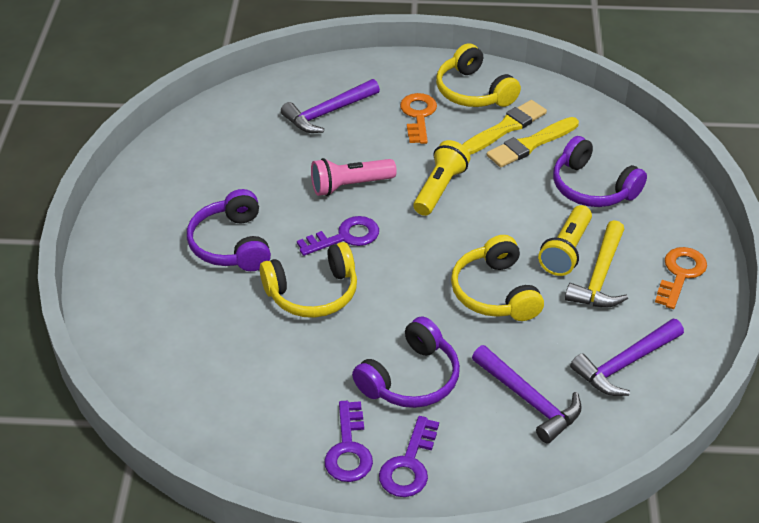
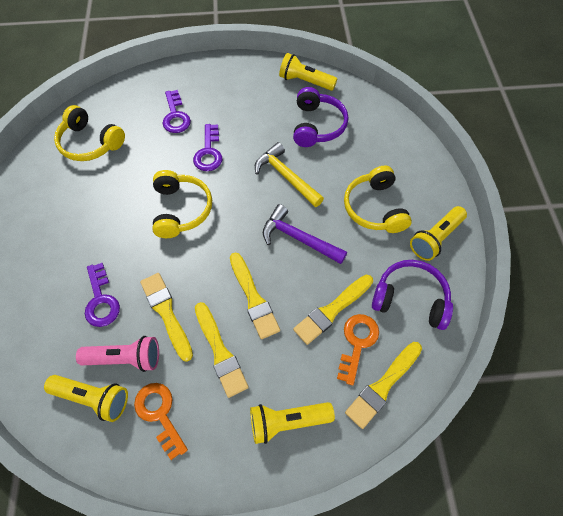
purple hammer: 3 -> 1
purple headphones: 3 -> 2
yellow brush: 2 -> 5
yellow flashlight: 2 -> 4

